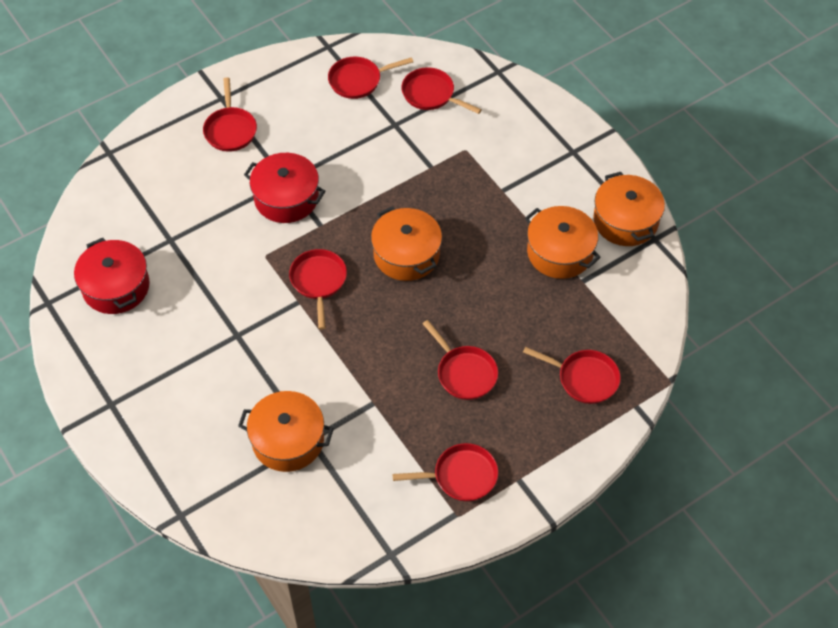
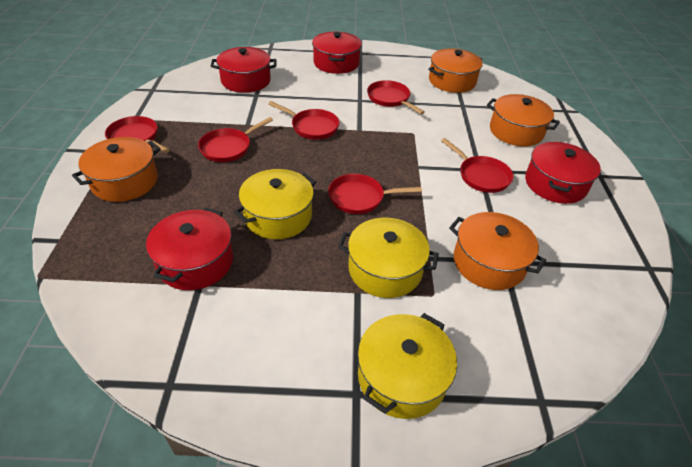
red pan: 7 -> 6
red pot: 2 -> 4
yellow pot: 0 -> 3

